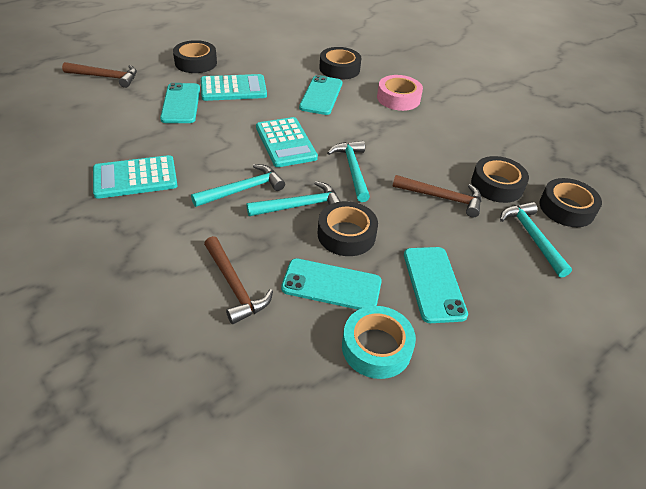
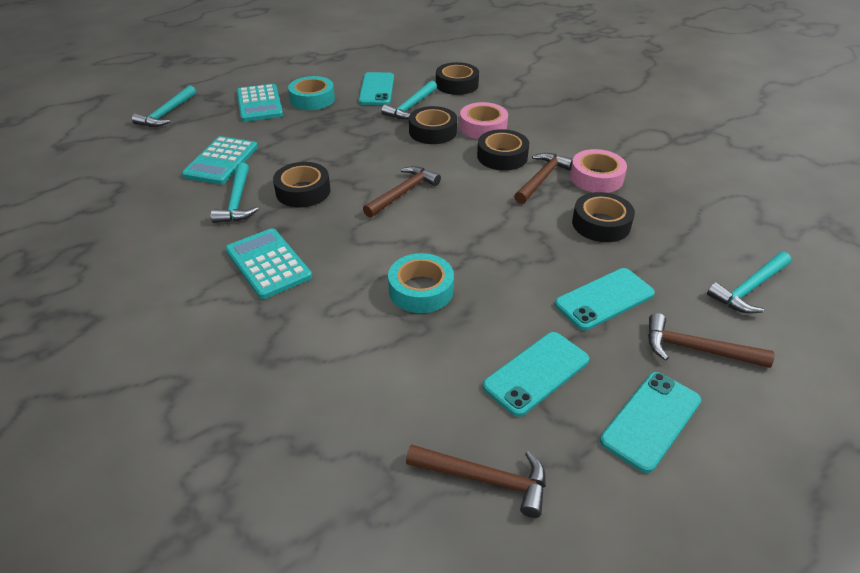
brown hammer: 3 -> 4
pink tape: 1 -> 2
turquoise tape: 1 -> 2

